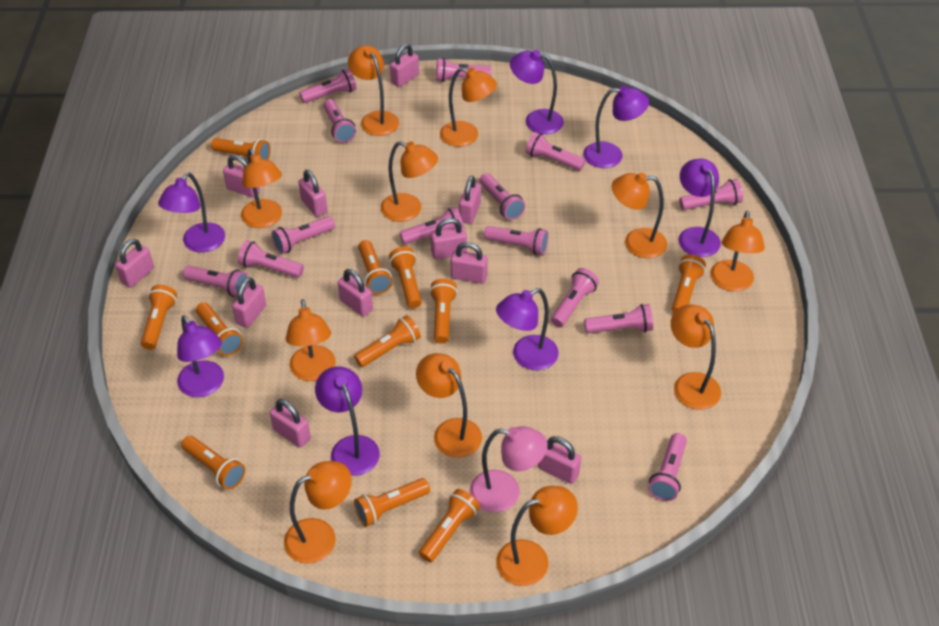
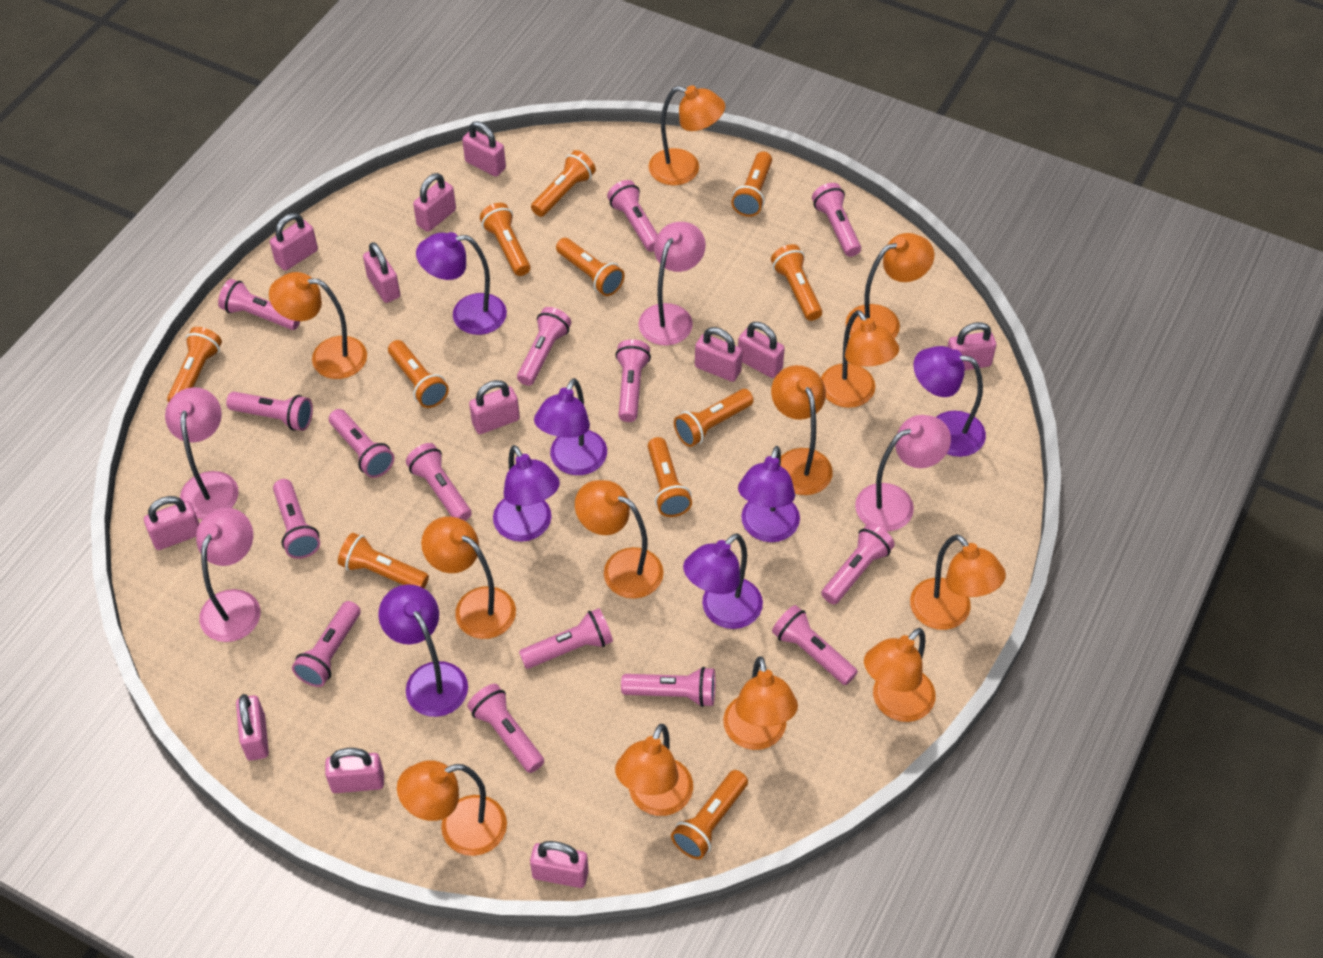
orange lamp: 11 -> 12
pink flashlight: 14 -> 15
pink lamp: 1 -> 4
pink padlock: 11 -> 12

